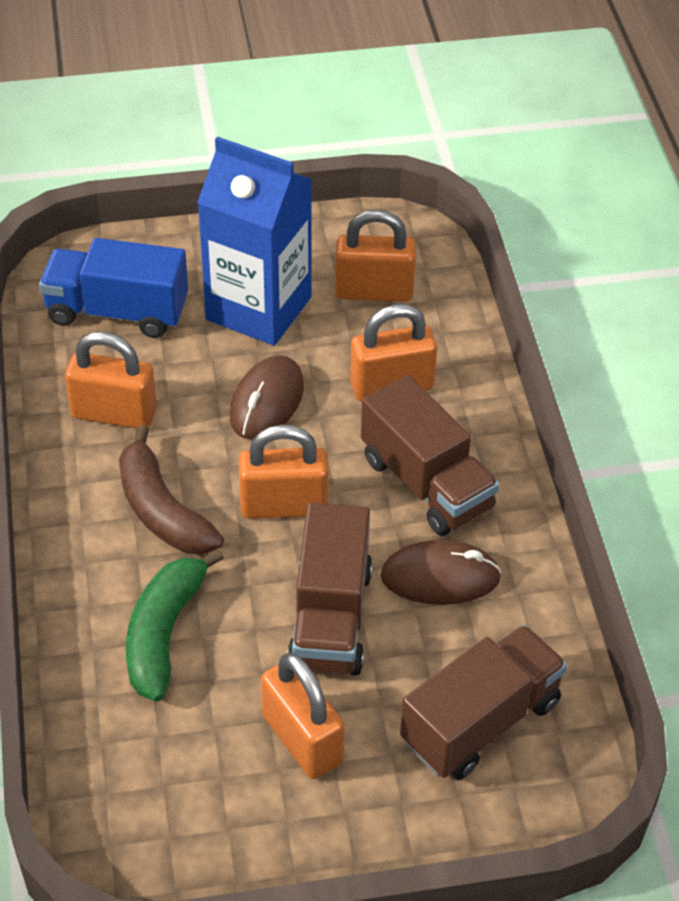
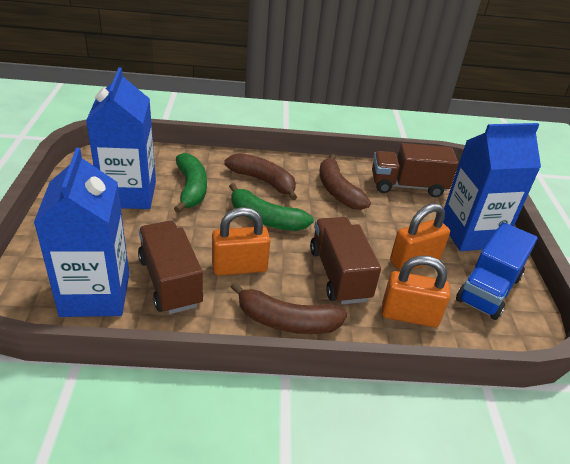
blue carton: 1 -> 3
brown banana: 1 -> 3
brown mouse: 2 -> 0
green banana: 1 -> 2
orange padlock: 5 -> 3

